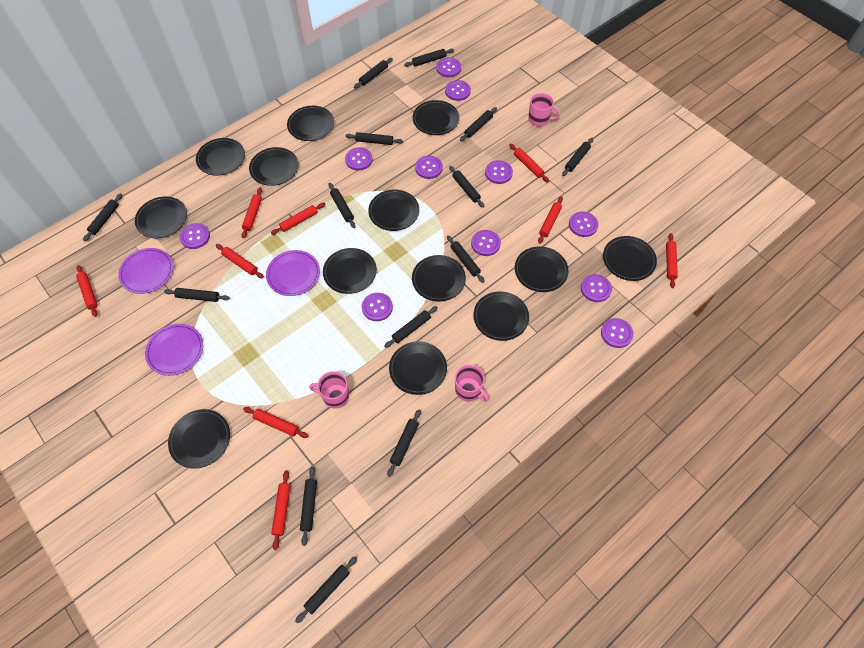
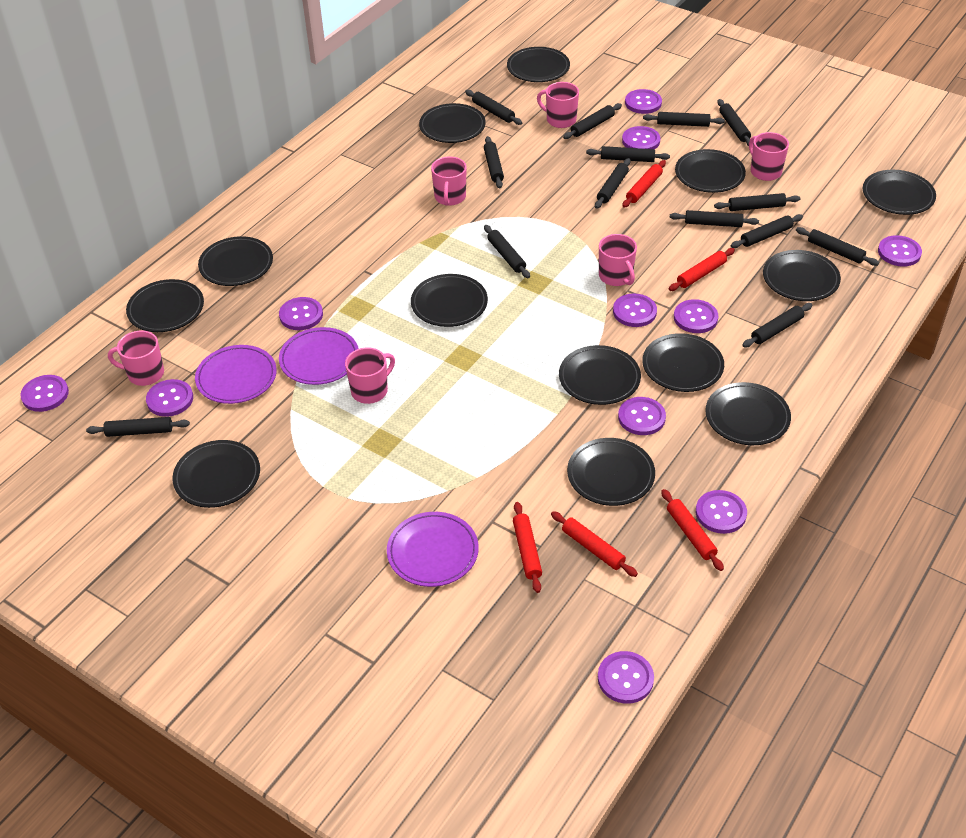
pink mug: 3 -> 6
red rolling pin: 9 -> 5

